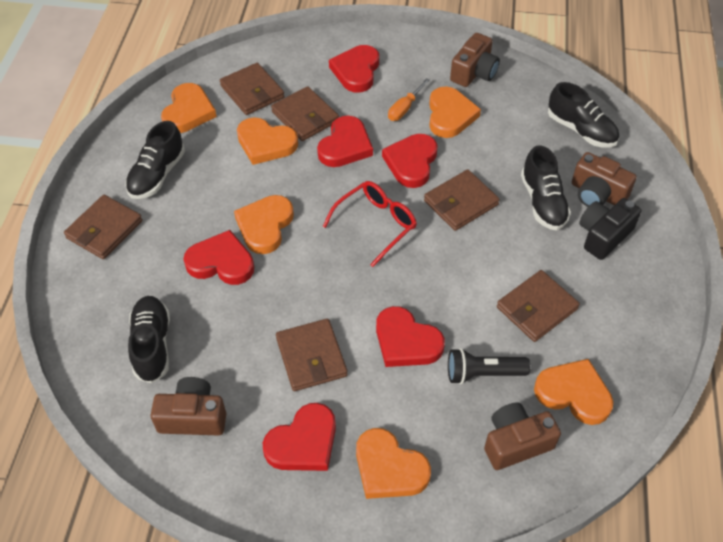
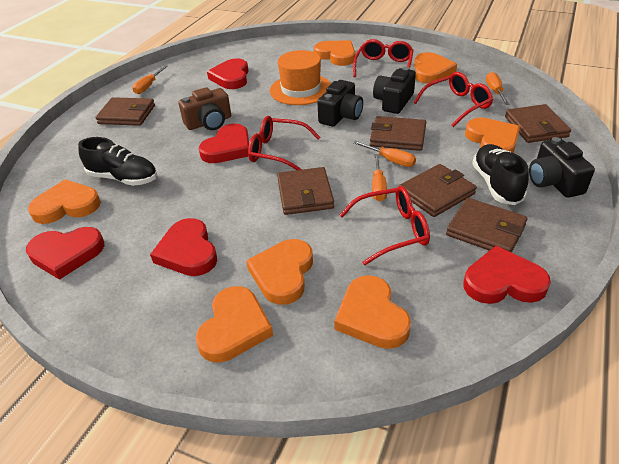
black camera: 1 -> 3
black flashlight: 1 -> 0
black shoe: 4 -> 2
brown camera: 4 -> 1
orange hat: 0 -> 1
orange heart: 6 -> 7
orange screwdriver: 1 -> 4
red glasses: 1 -> 4
red heart: 6 -> 5

